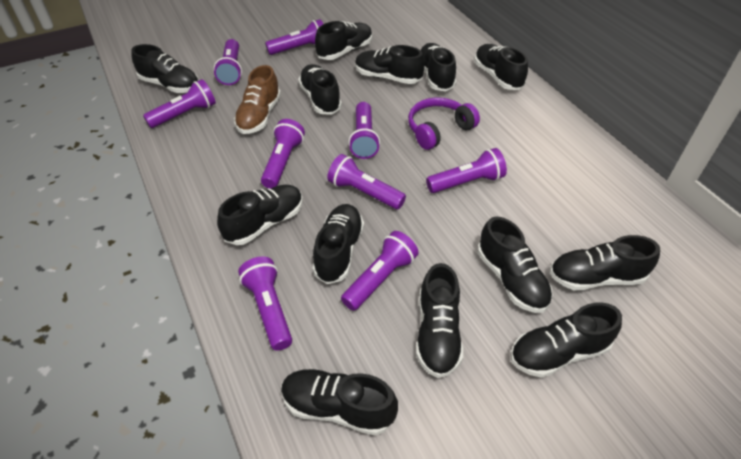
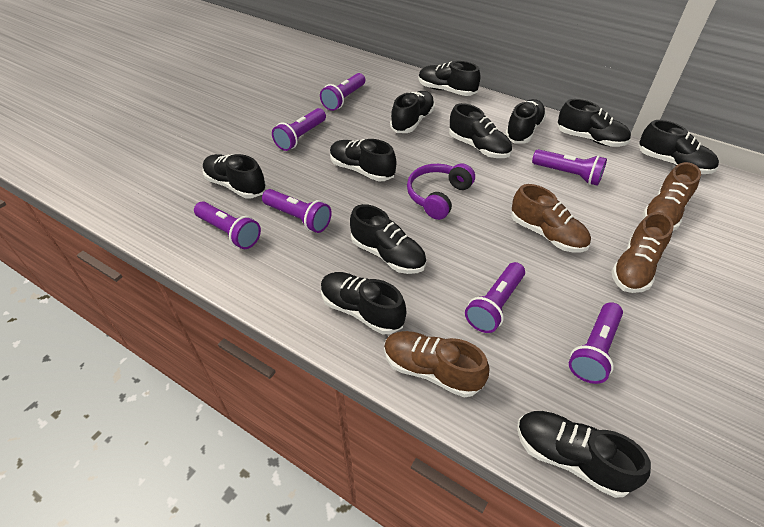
black shoe: 13 -> 11
brown shoe: 1 -> 4
purple flashlight: 9 -> 7

